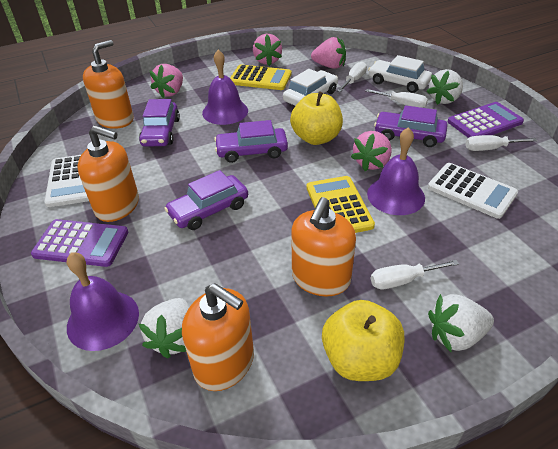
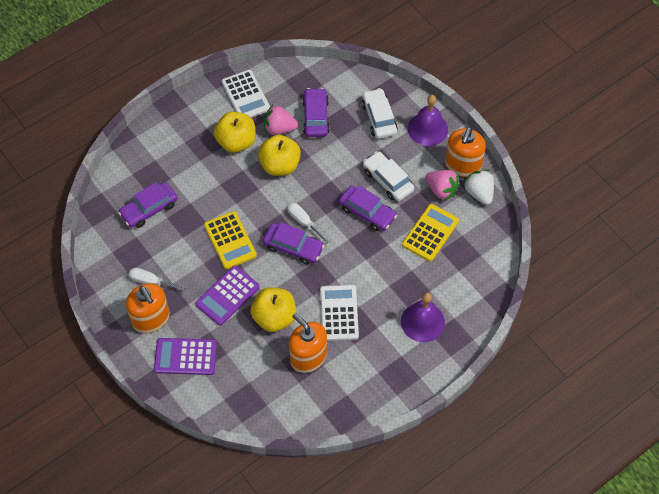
orange soap dispenser: 4 -> 3
pink strawberry: 4 -> 2
purple bell: 3 -> 2
white screwdriver: 4 -> 2
white strawberry: 3 -> 1
yellow apple: 2 -> 3

